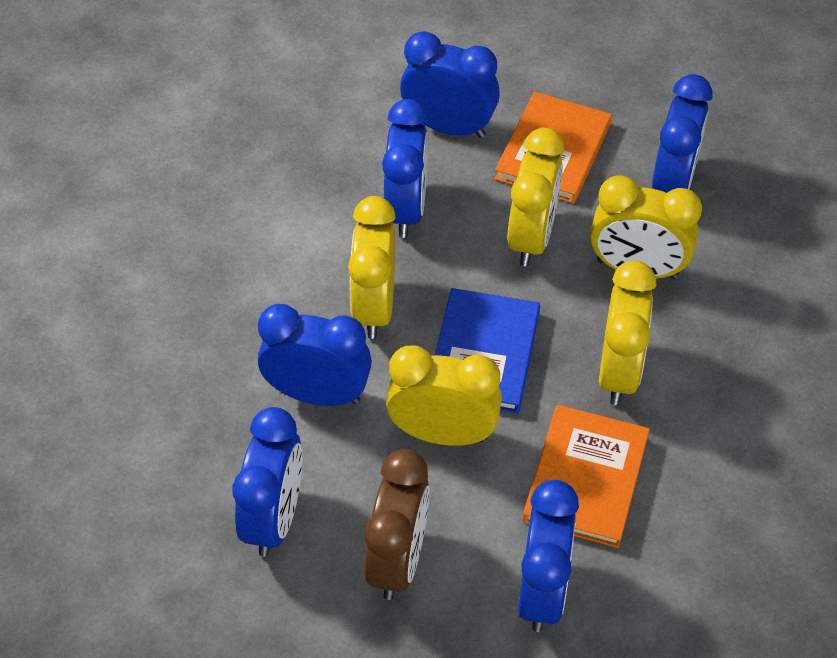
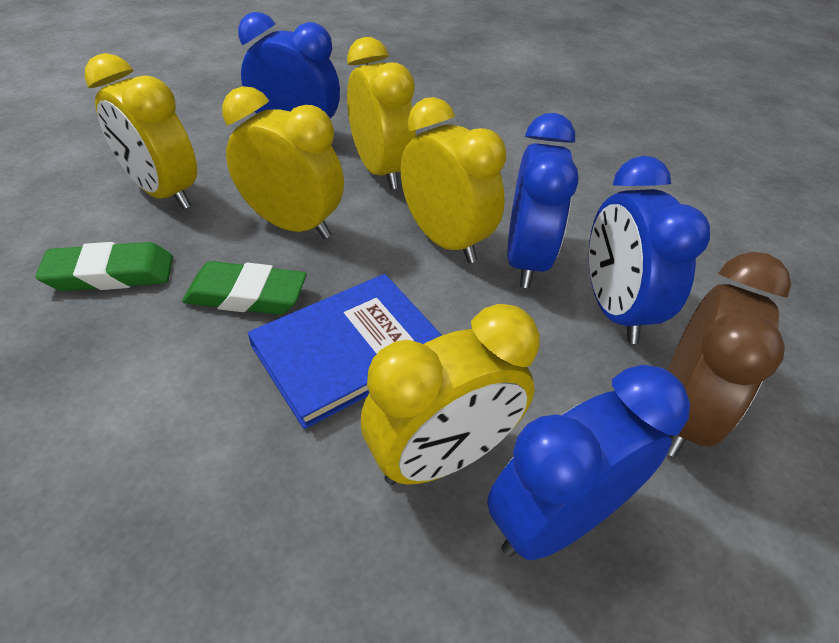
blue clock: 6 -> 4
green eraser: 0 -> 2
orange book: 2 -> 0

